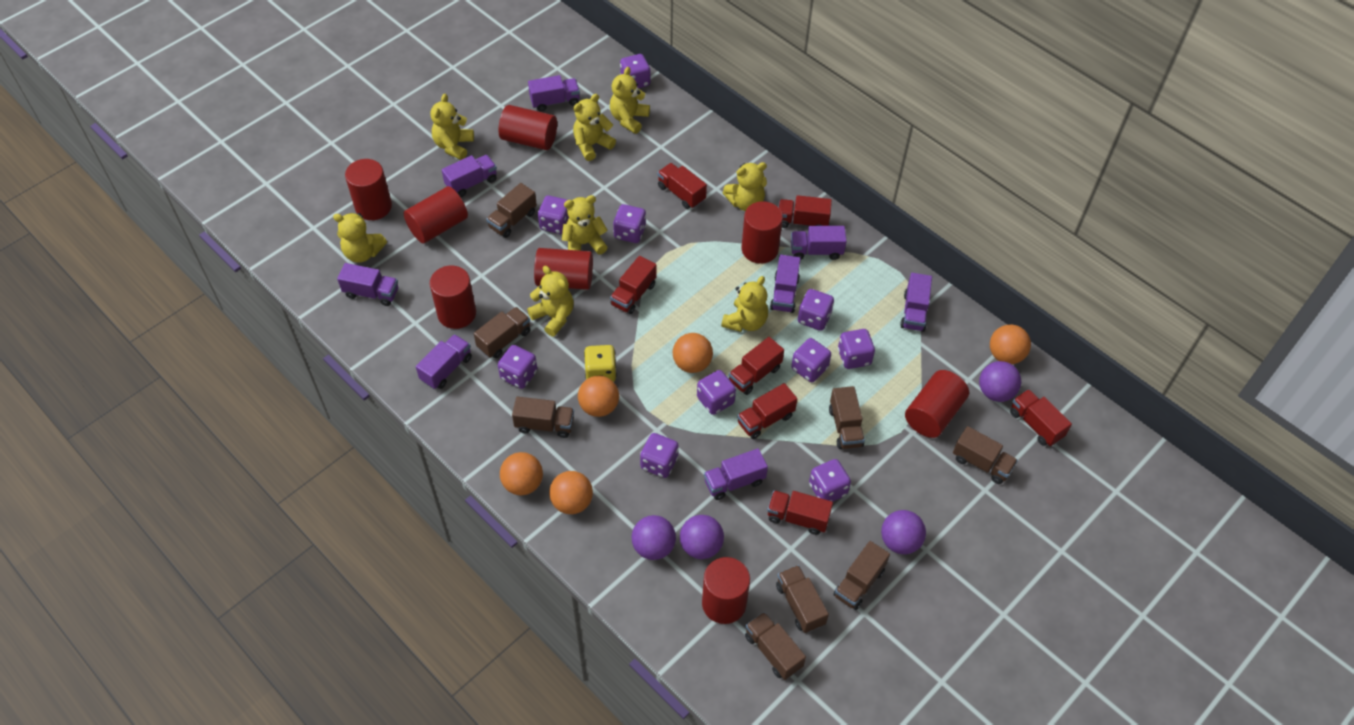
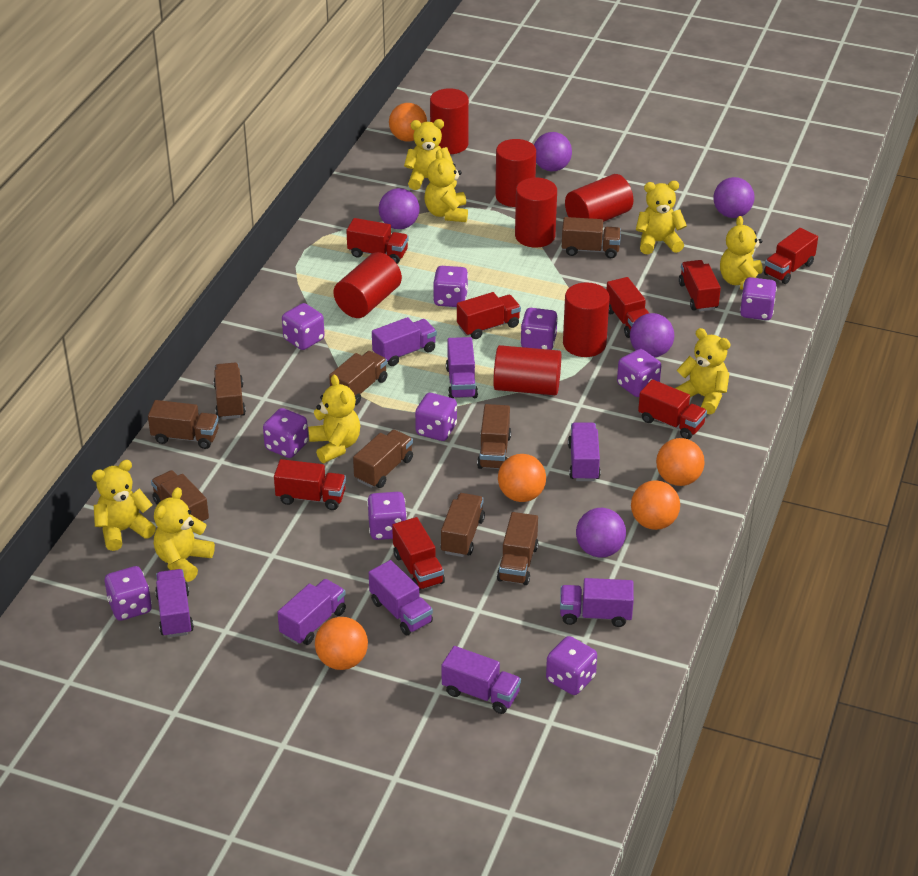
brown truck: 8 -> 9
purple ball: 4 -> 5
red cylinder: 8 -> 7
red truck: 7 -> 8
yellow dice: 1 -> 0

